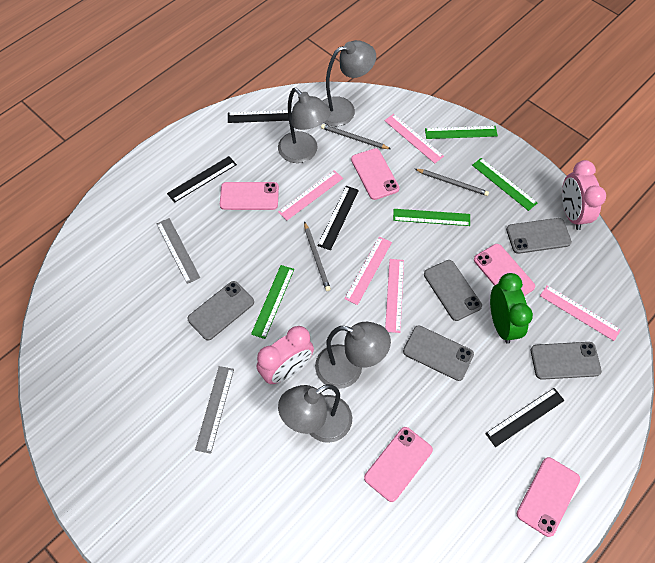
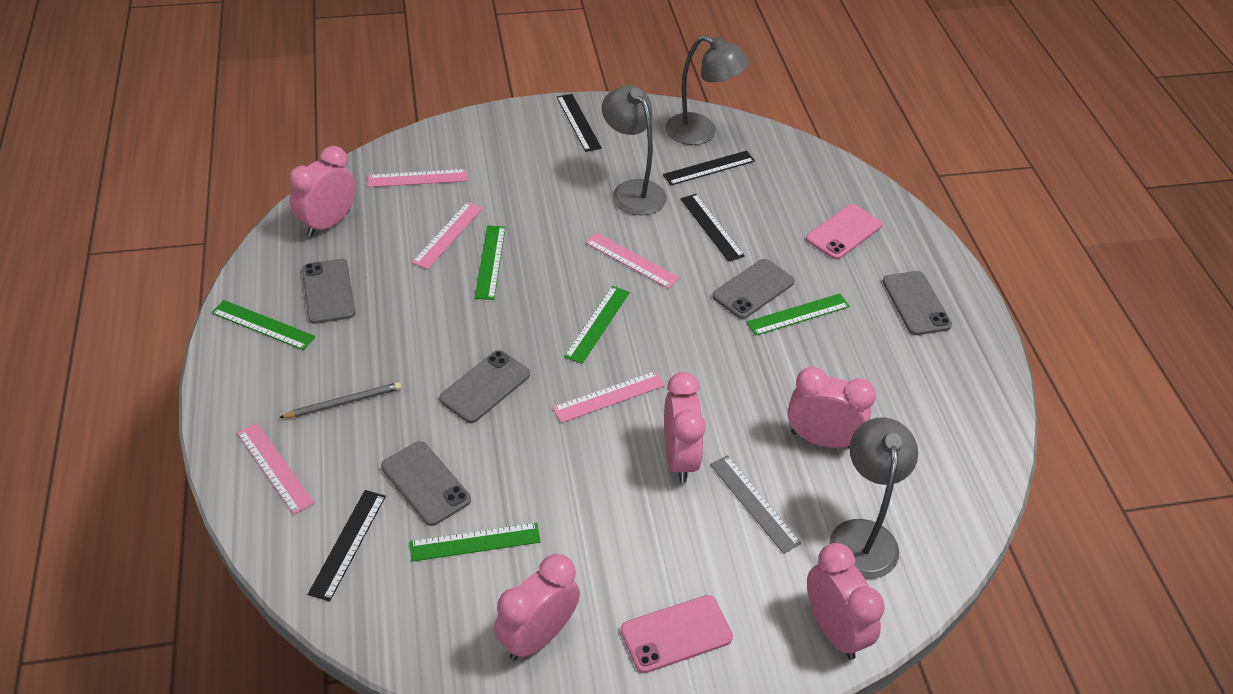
green clock: 1 -> 0
green ruler: 4 -> 5
grey lamp: 4 -> 3
grey pencil: 3 -> 1
grey ruler: 2 -> 1
pink clock: 2 -> 5
pink phone: 5 -> 2

